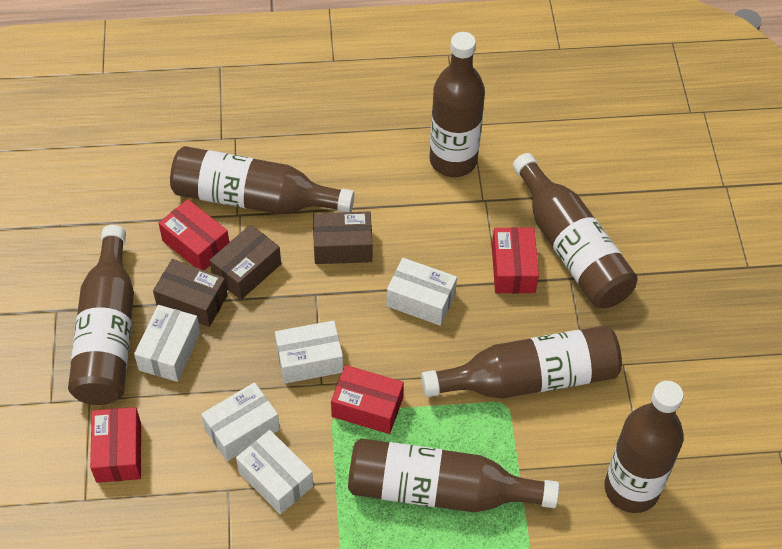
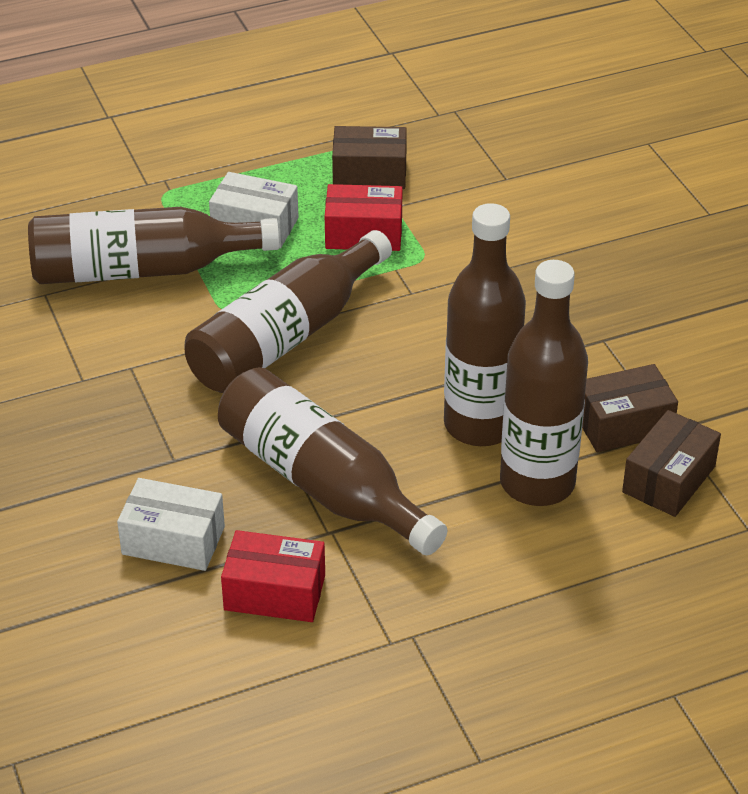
brown bottle: 7 -> 5
red box: 4 -> 2
white box: 5 -> 2

